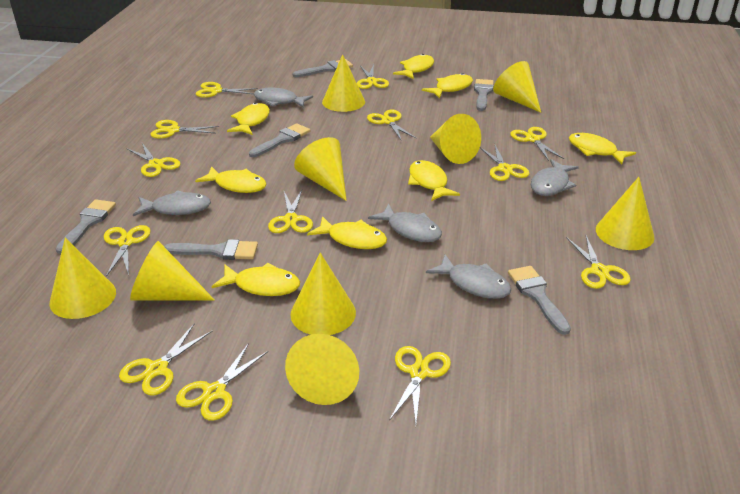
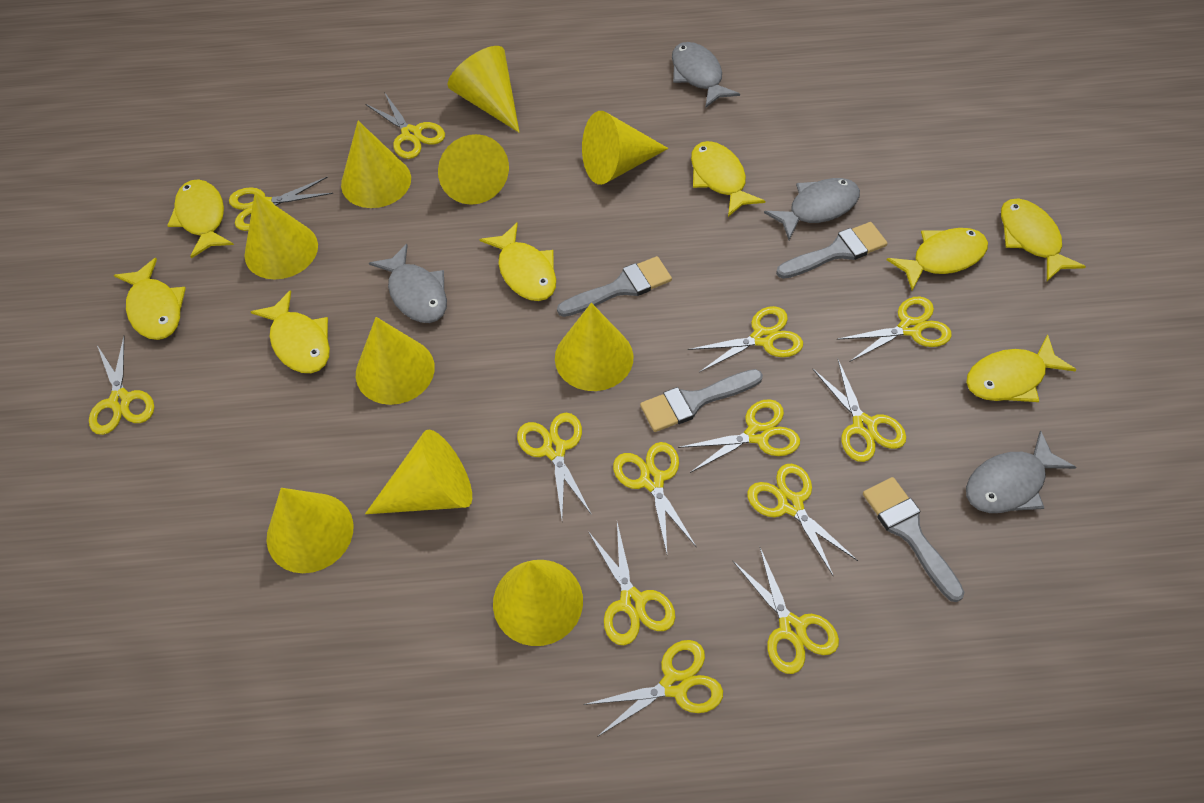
grey brush: 6 -> 4
grey fish: 5 -> 4
yellow cone: 9 -> 10

